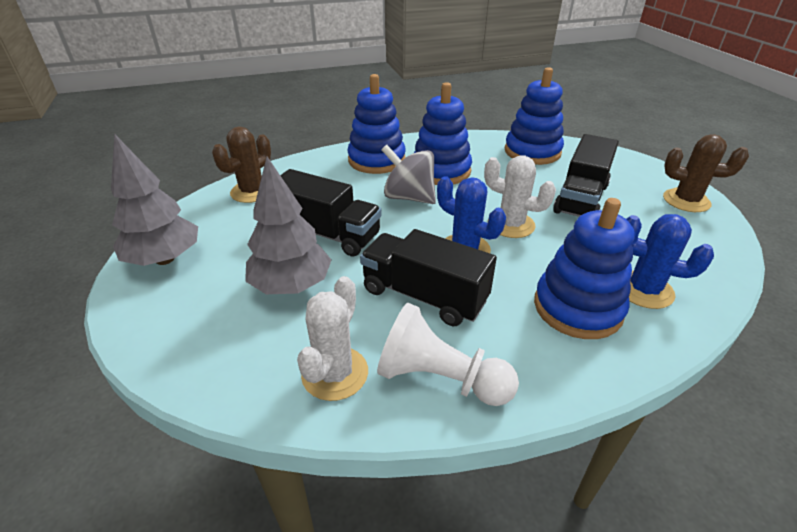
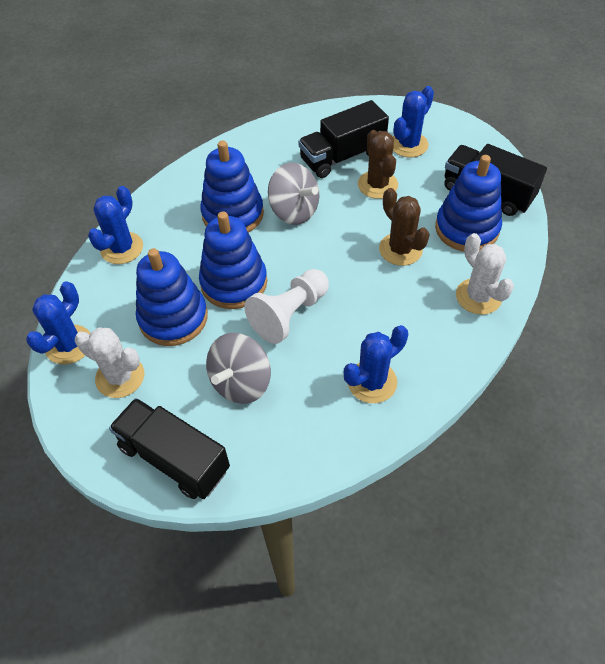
blue cactus: 2 -> 4
grey spinning top: 1 -> 2
grey tree: 2 -> 0

